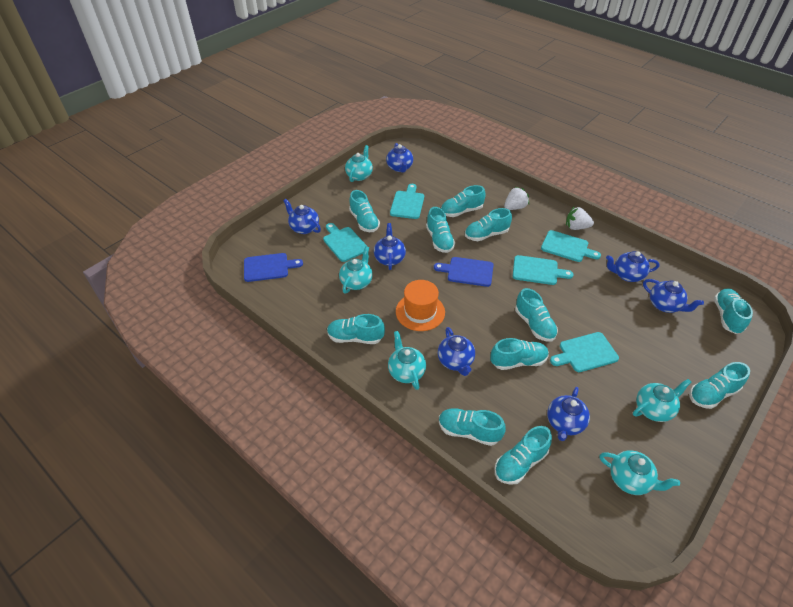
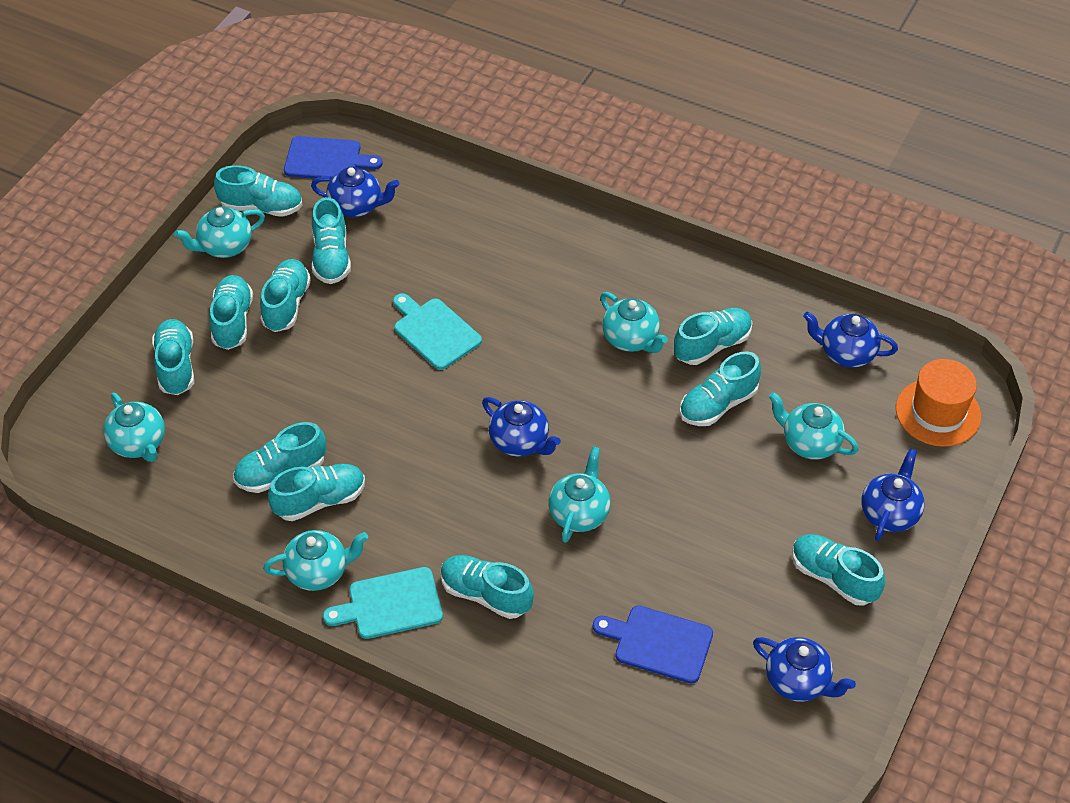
blue teapot: 7 -> 5
turquoise cutting board: 5 -> 2
turquoise teapot: 5 -> 6
white strawberry: 2 -> 0

